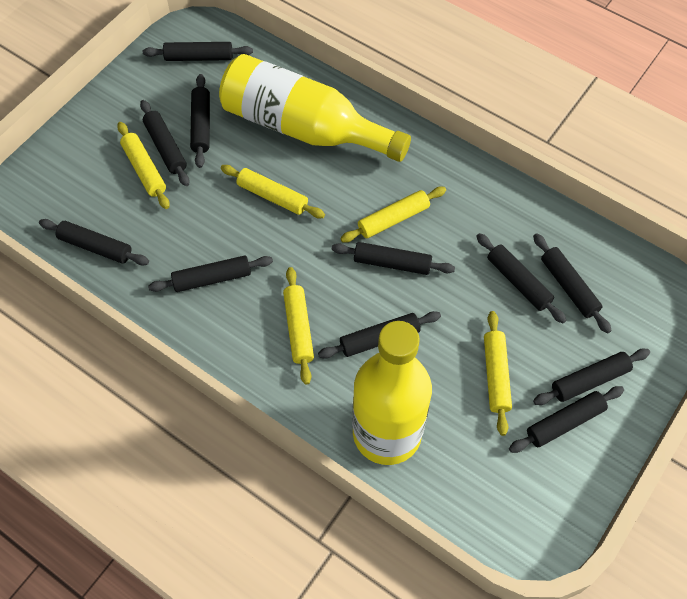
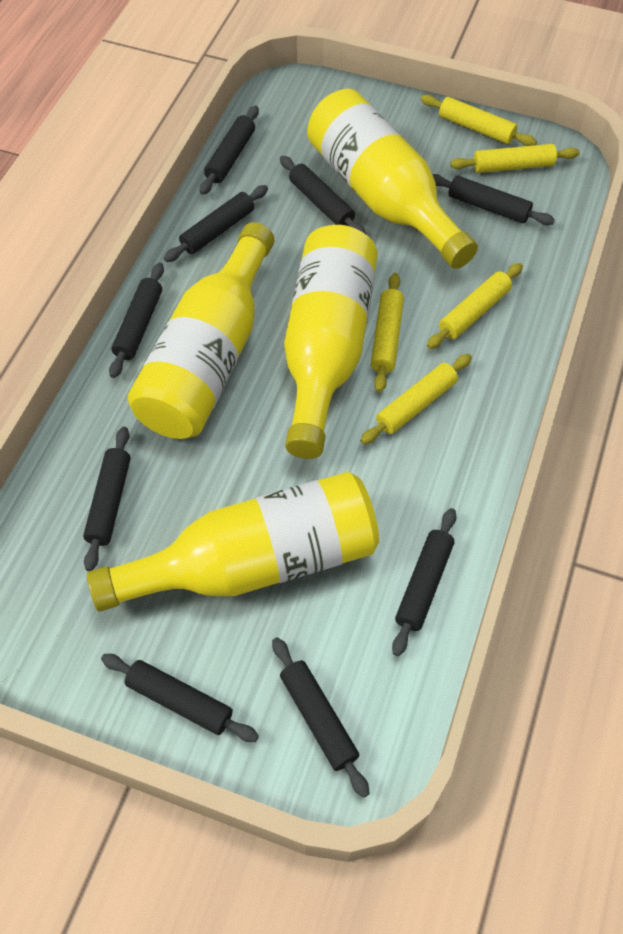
black rolling pin: 11 -> 9
yellow bottle: 2 -> 4

